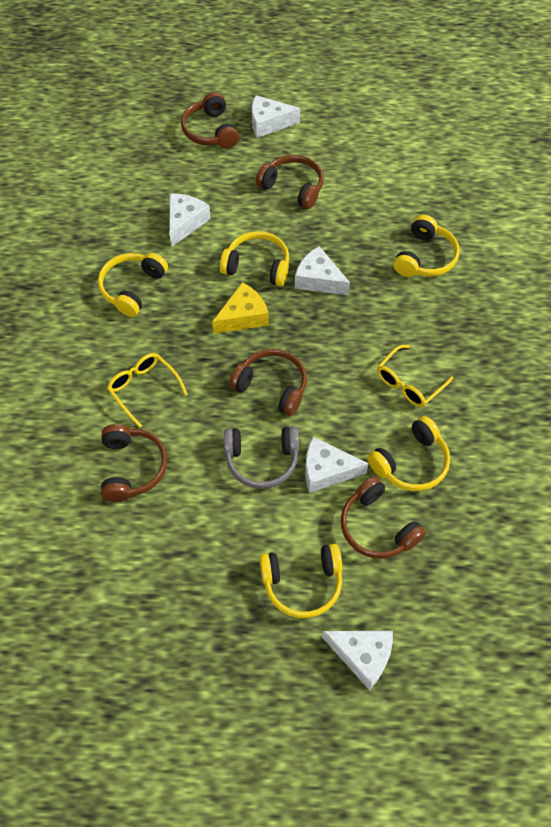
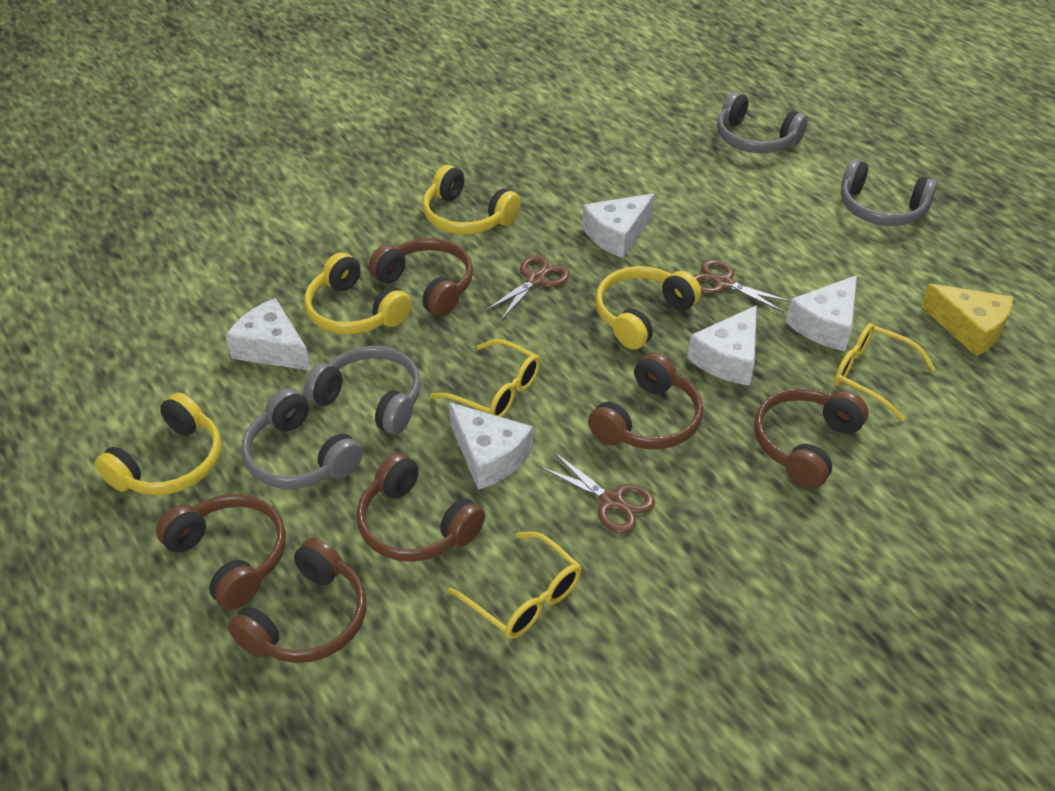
brown headphones: 5 -> 6
brown scissors: 0 -> 3
grey headphones: 1 -> 4
yellow glasses: 2 -> 3
yellow headphones: 5 -> 4

